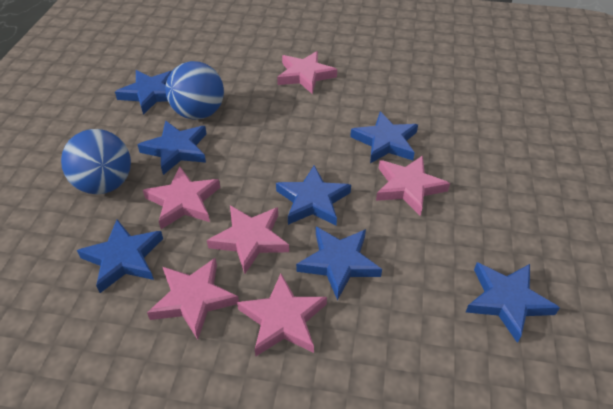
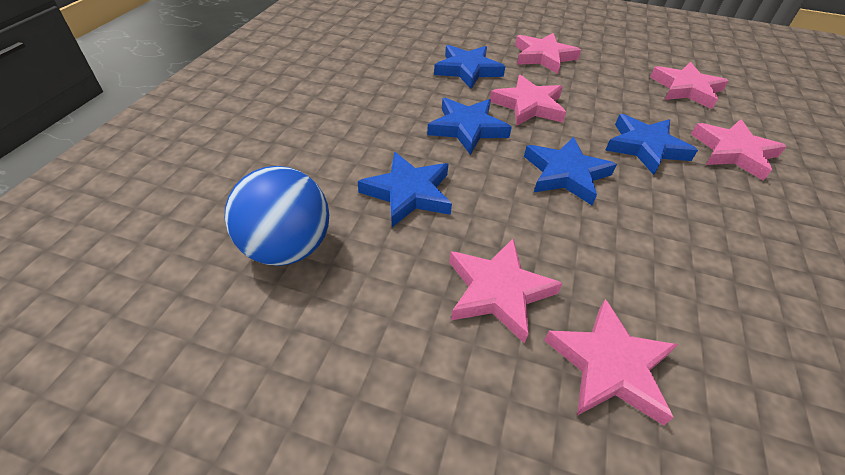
blue ball: 2 -> 1
blue star: 7 -> 5

